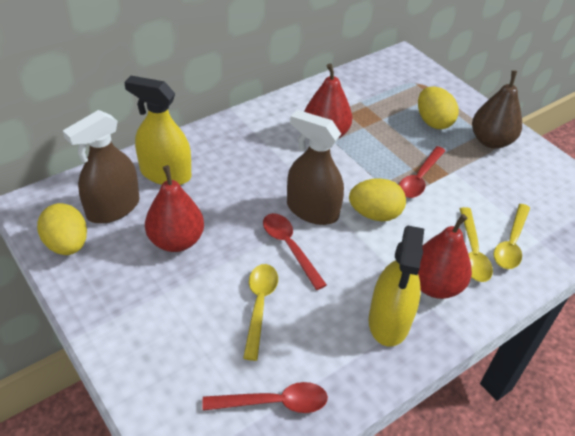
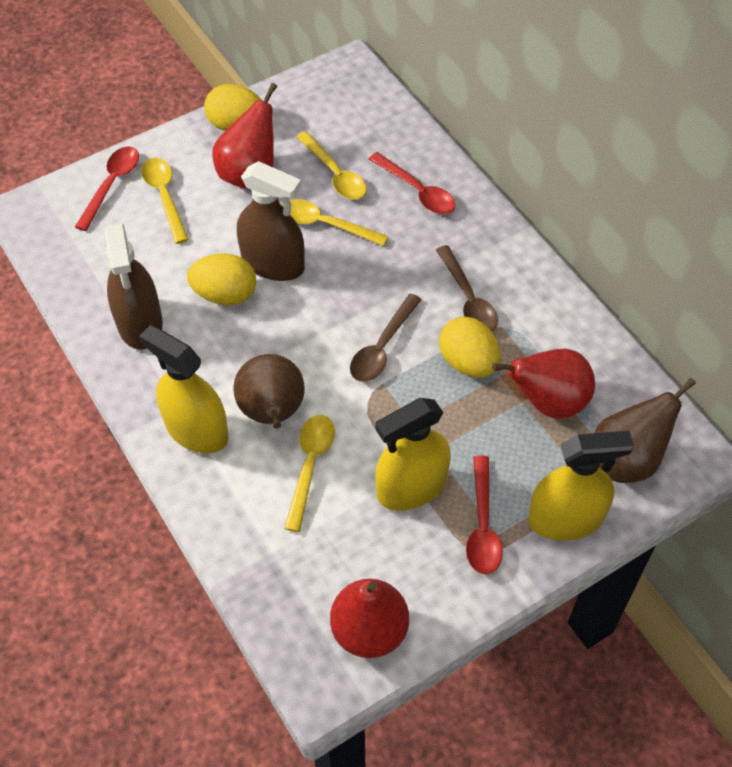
brown pear: 1 -> 2
brown spoon: 0 -> 2
yellow spoon: 3 -> 4
yellow spray bottle: 2 -> 3

